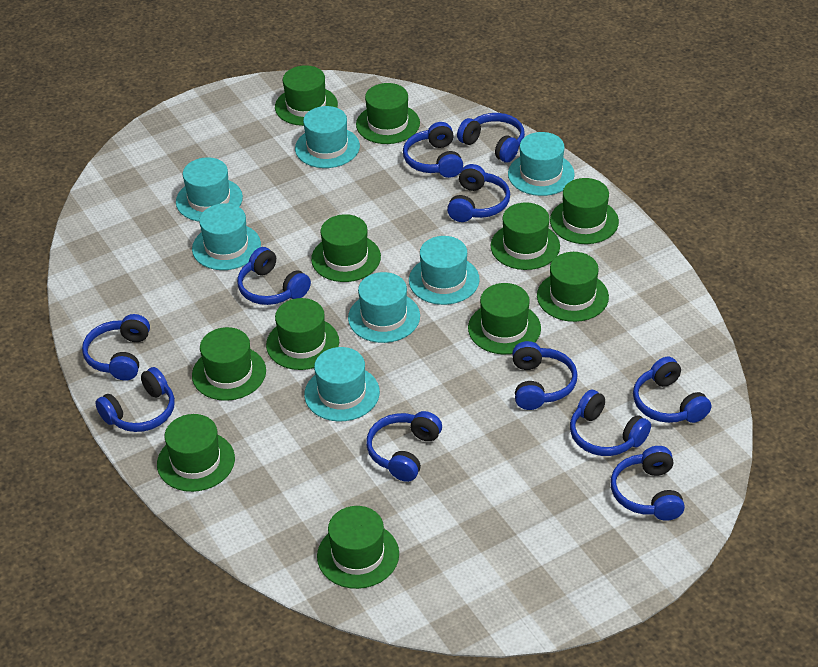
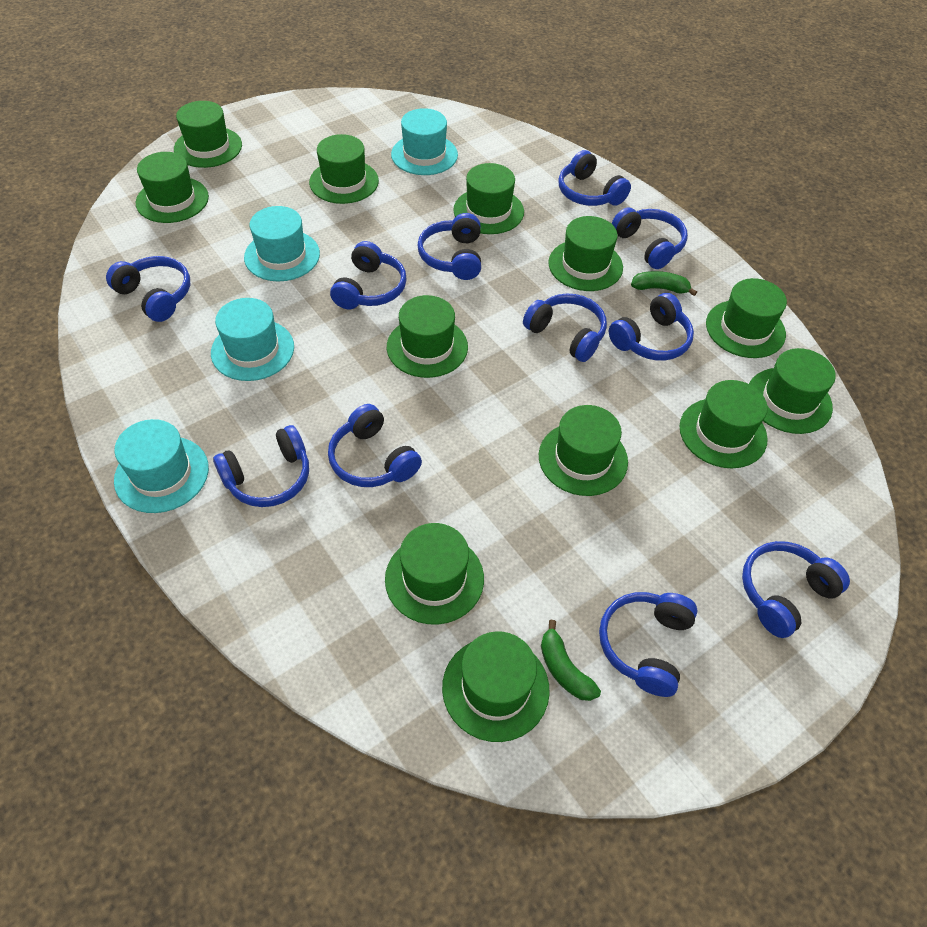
green banana: 0 -> 2
green hat: 11 -> 12
turquoise hat: 7 -> 4

